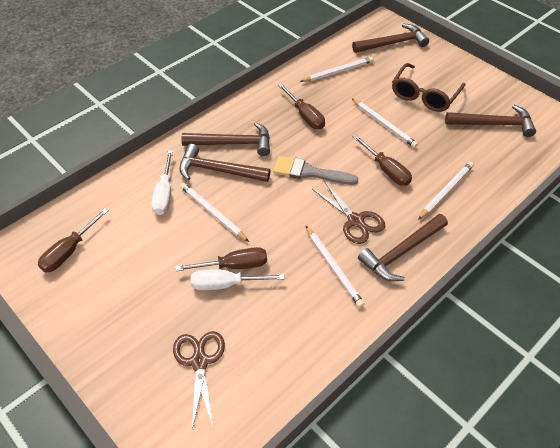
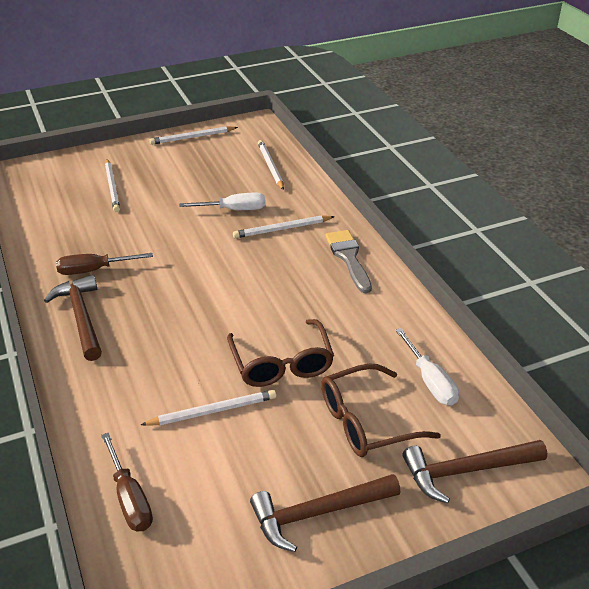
brown glasses: 1 -> 2
brown hammer: 5 -> 3
brown scissors: 2 -> 0
brown screwdriver: 4 -> 2

